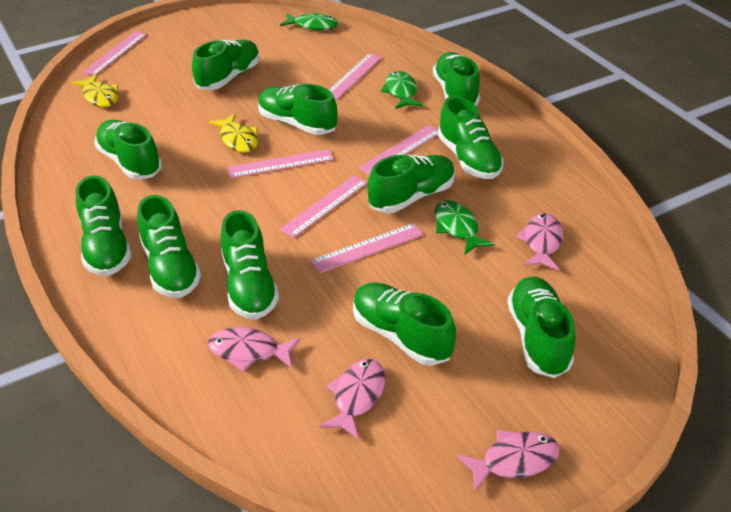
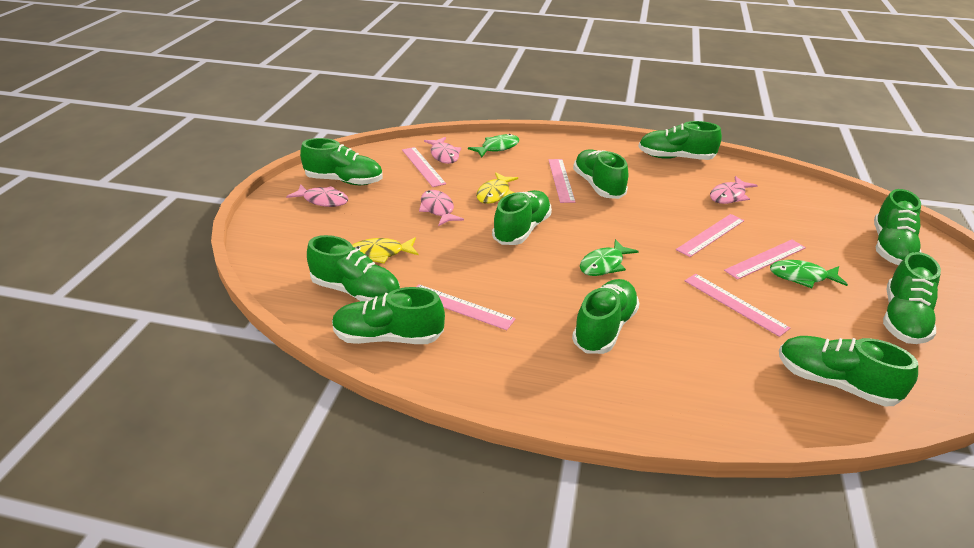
green shoe: 11 -> 10

